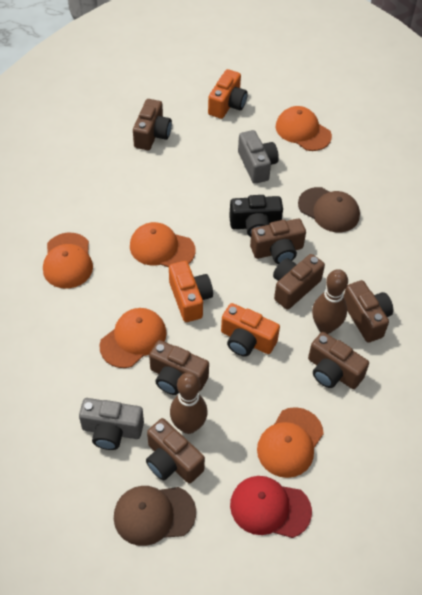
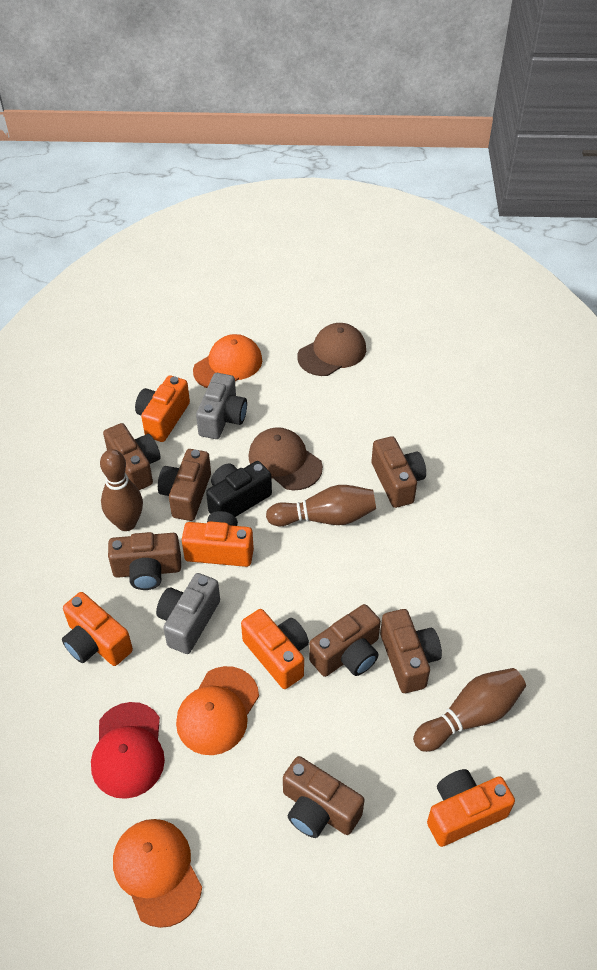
brown bowling pin: 2 -> 3
orange camera: 3 -> 5
orange cap: 5 -> 3

